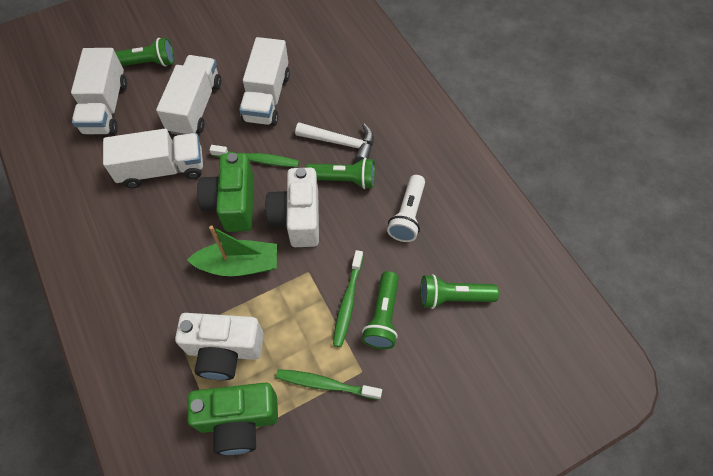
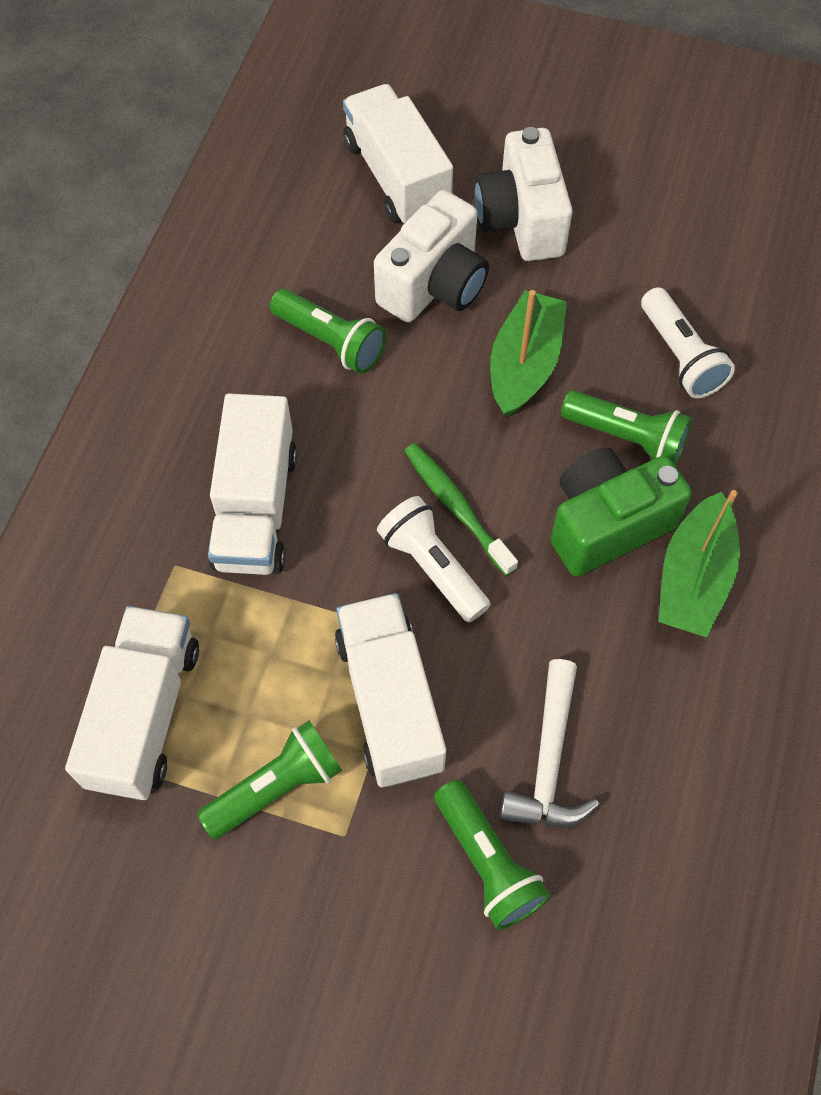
green boat: 1 -> 2
green camera: 2 -> 1
green toothbrush: 3 -> 1
white flashlight: 1 -> 2

